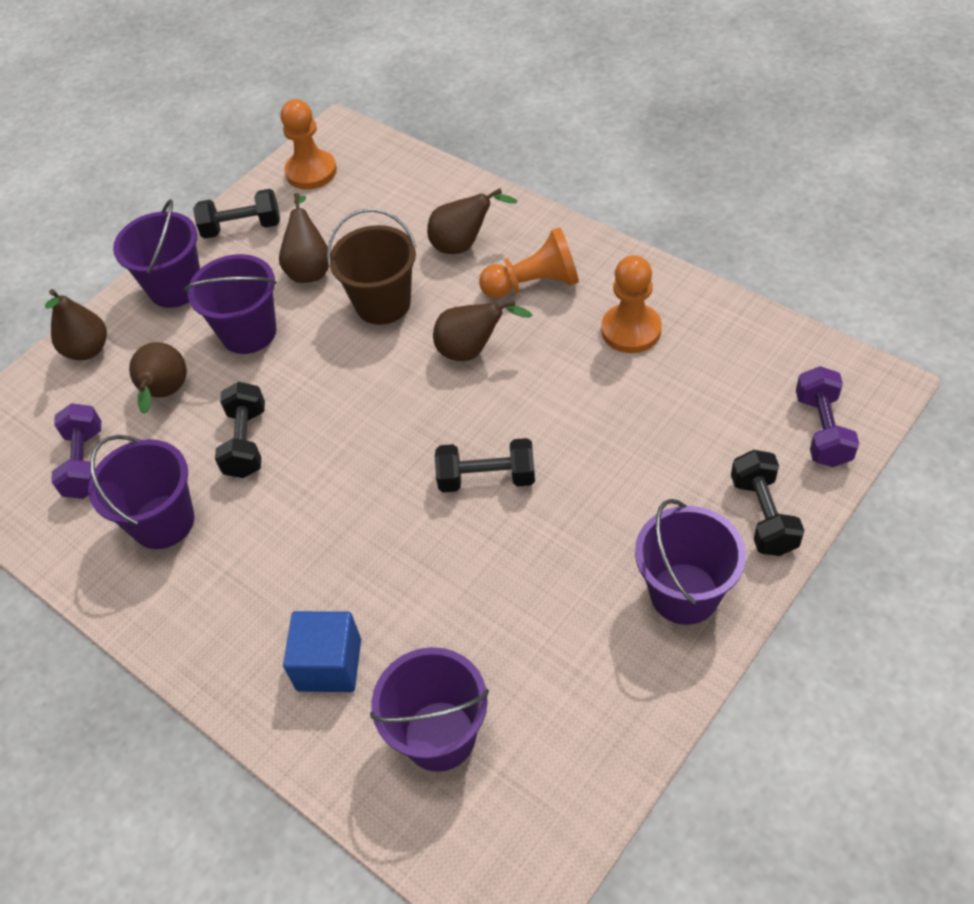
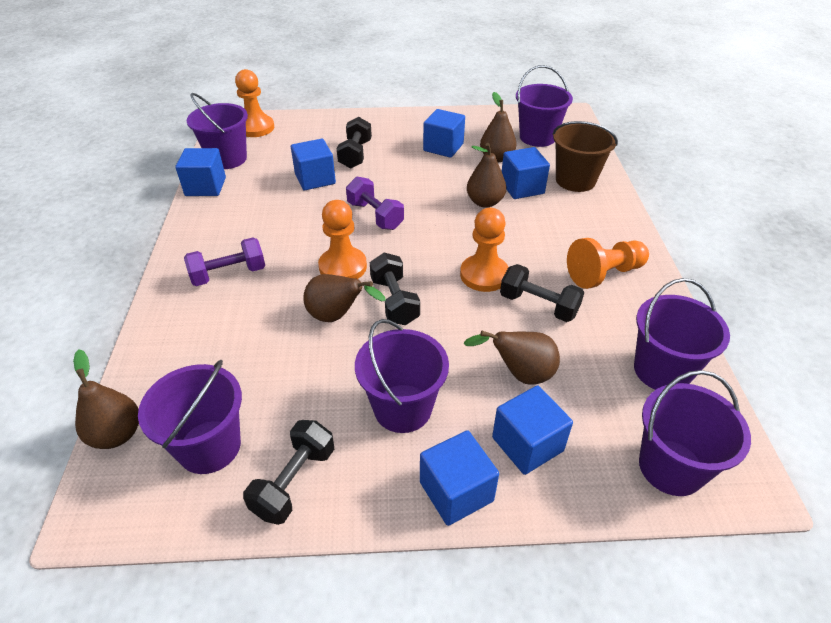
blue cube: 1 -> 6
orange pawn: 3 -> 4
purple bucket: 5 -> 6

